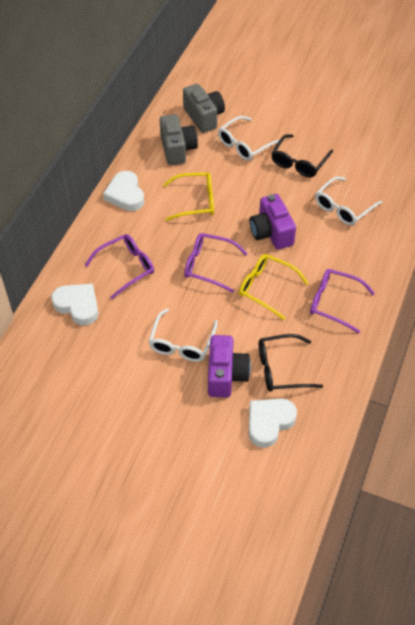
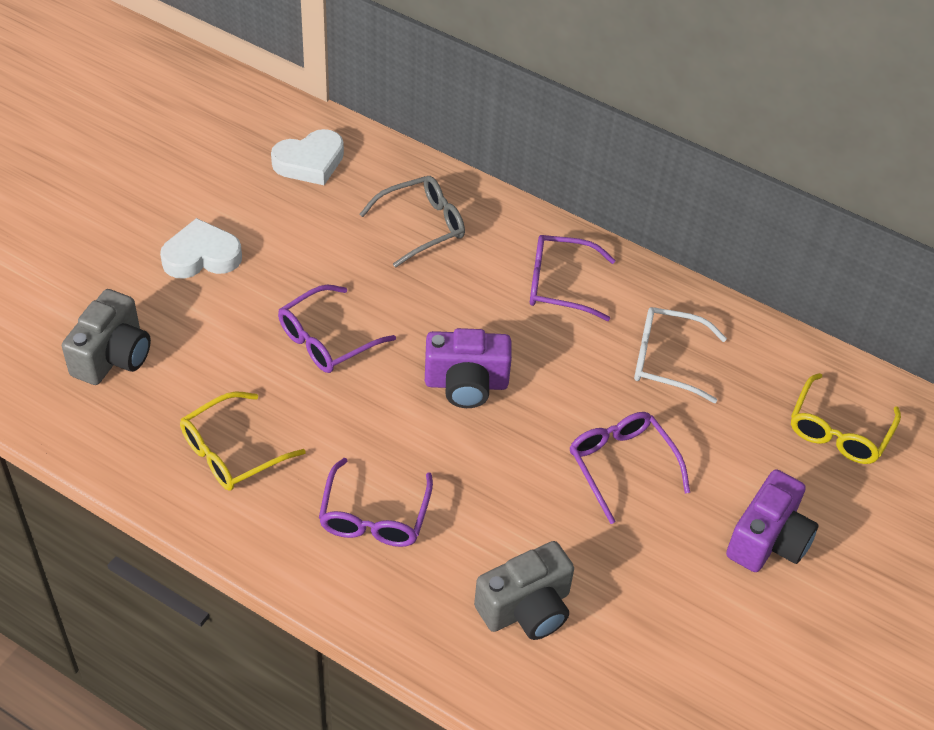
black glasses: 2 -> 0
grey glasses: 0 -> 1
purple glasses: 3 -> 4
white glasses: 3 -> 1
white heart: 3 -> 2

